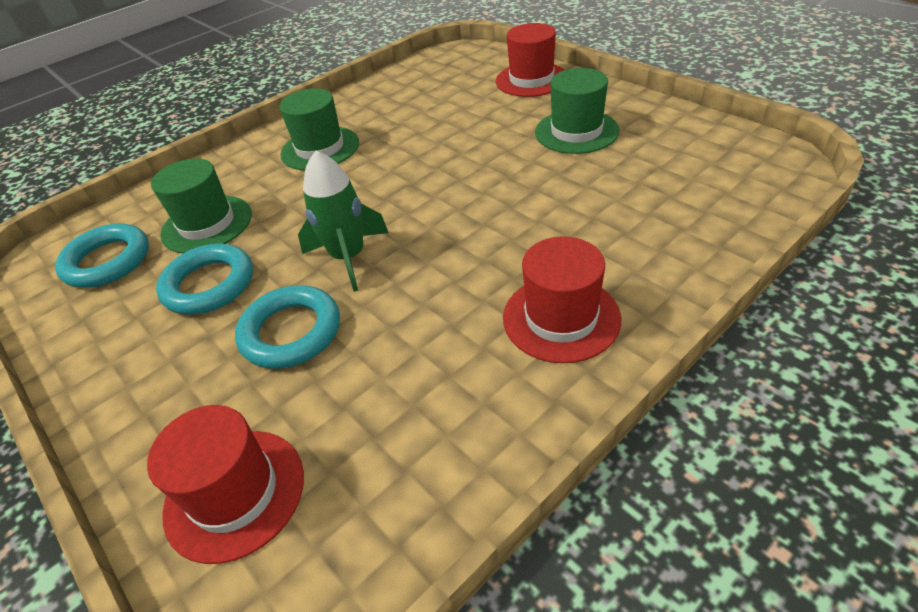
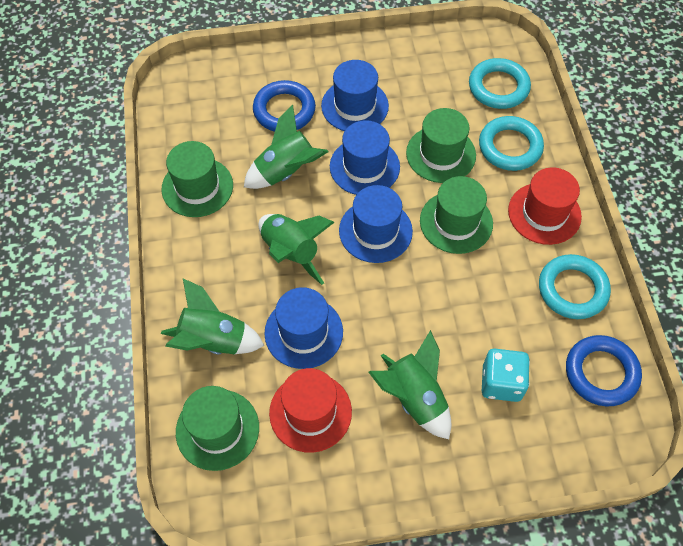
blue hat: 0 -> 4
blue ring: 0 -> 2
green hat: 3 -> 4
green rocket: 1 -> 4
red hat: 3 -> 2
turquoise dice: 0 -> 1

